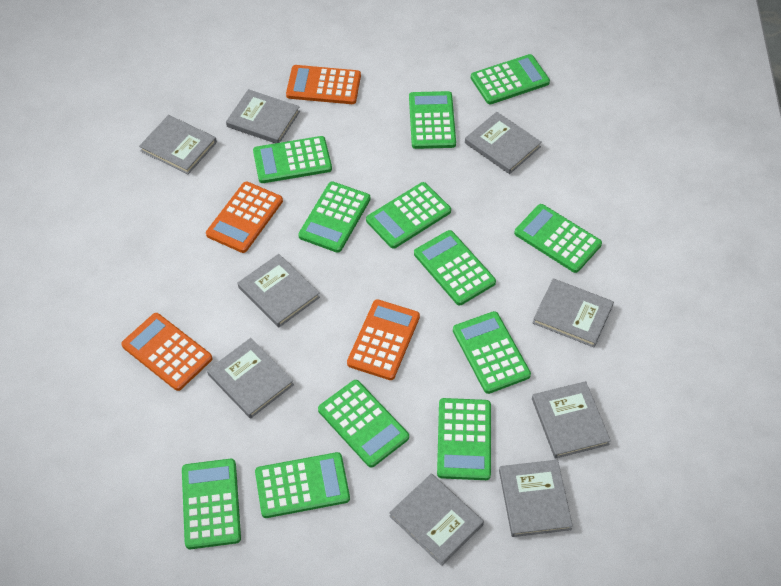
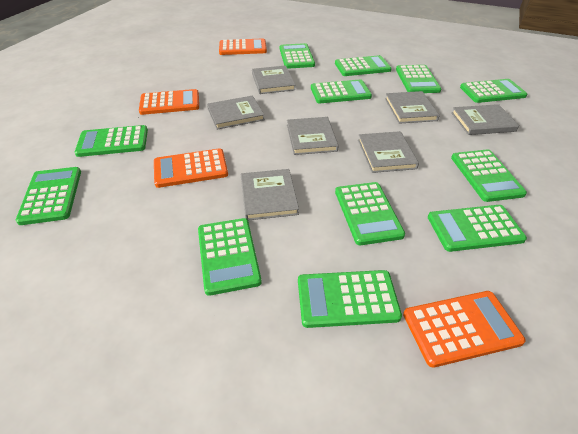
grey book: 9 -> 7

